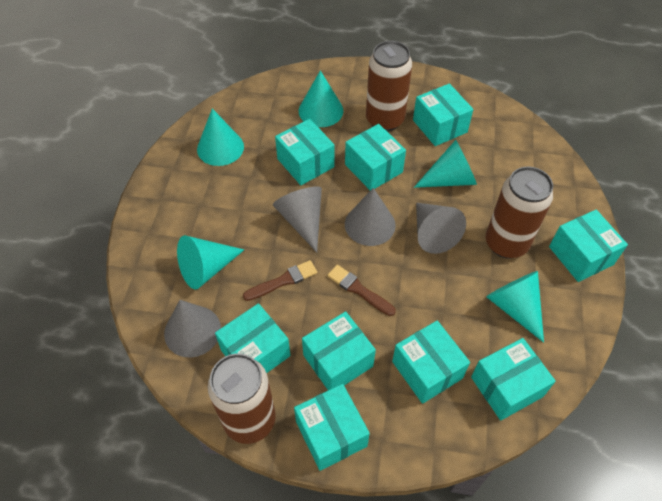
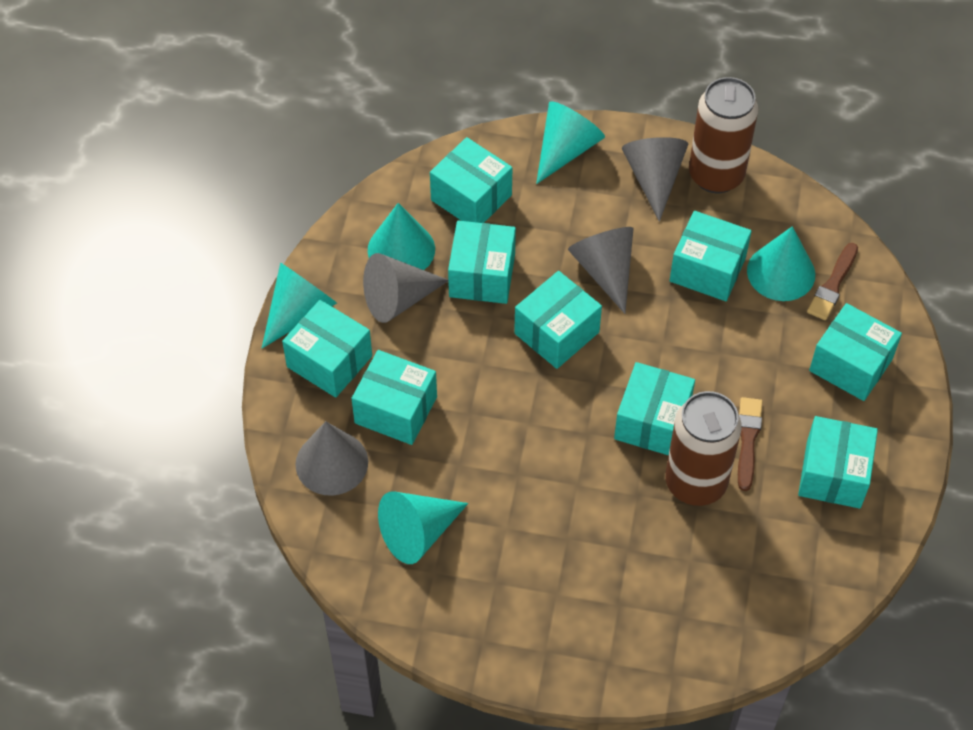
brown can: 3 -> 2

